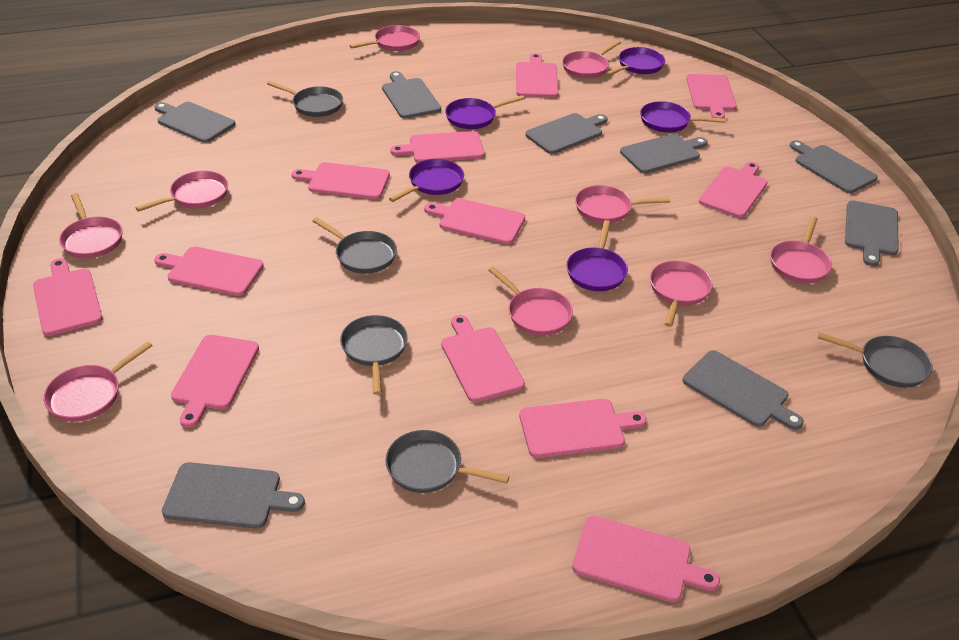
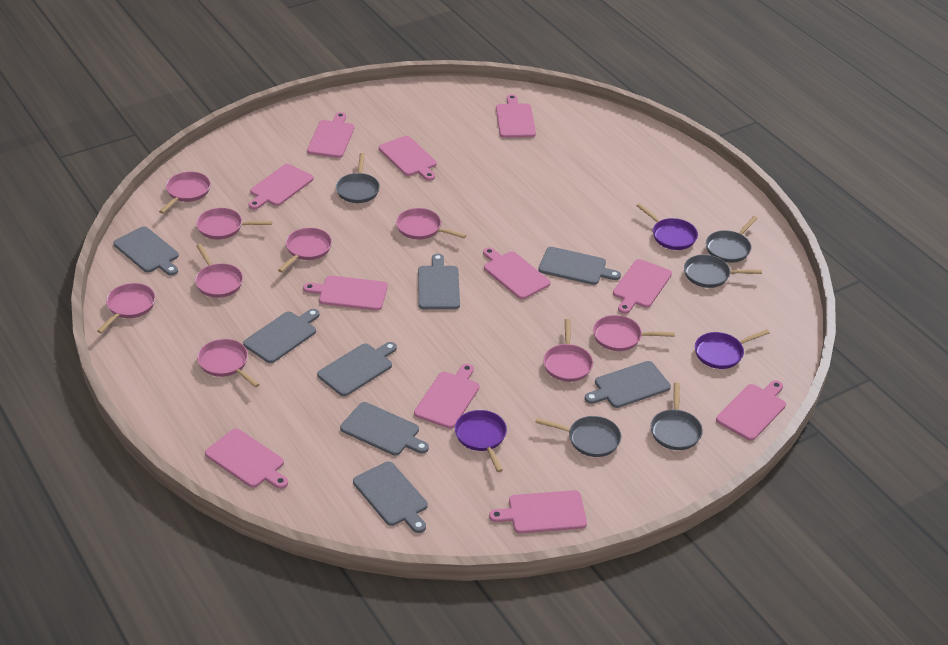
pink cutting board: 12 -> 11
purple pan: 5 -> 3

